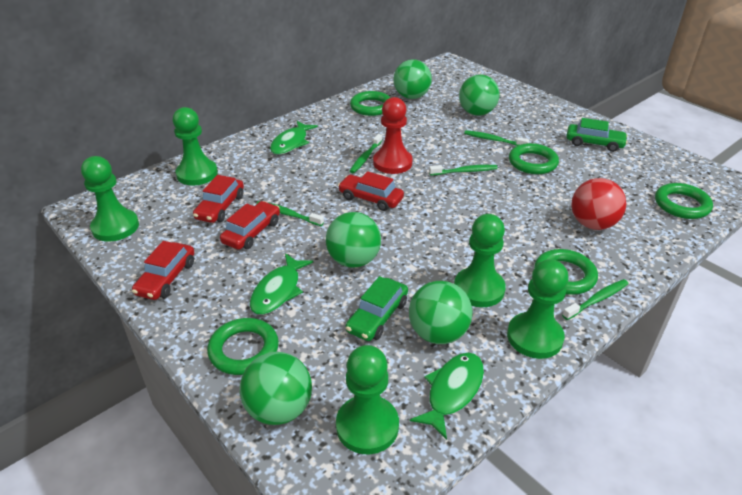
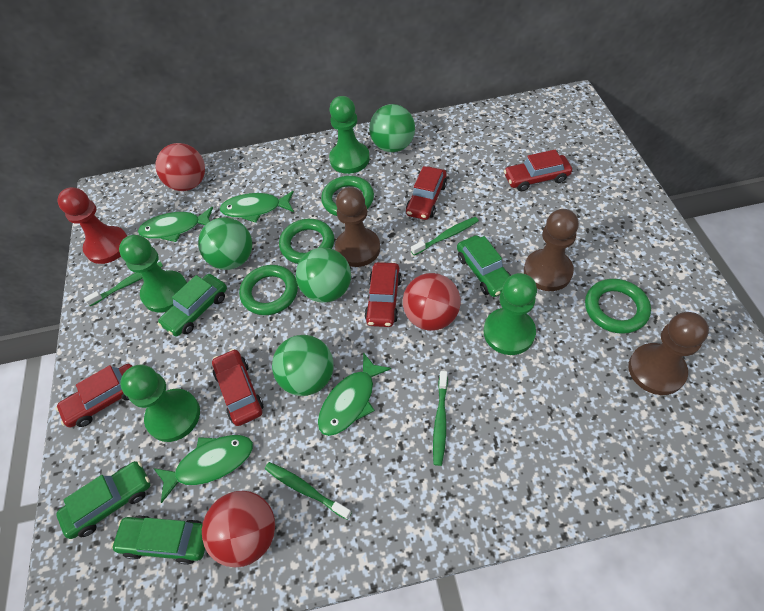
brown pawn: 0 -> 3
green ball: 5 -> 4
green car: 2 -> 4
green fish: 3 -> 4
green pawn: 5 -> 4
green ring: 5 -> 4
green toothbrush: 5 -> 4
red ball: 1 -> 3
red car: 4 -> 5

